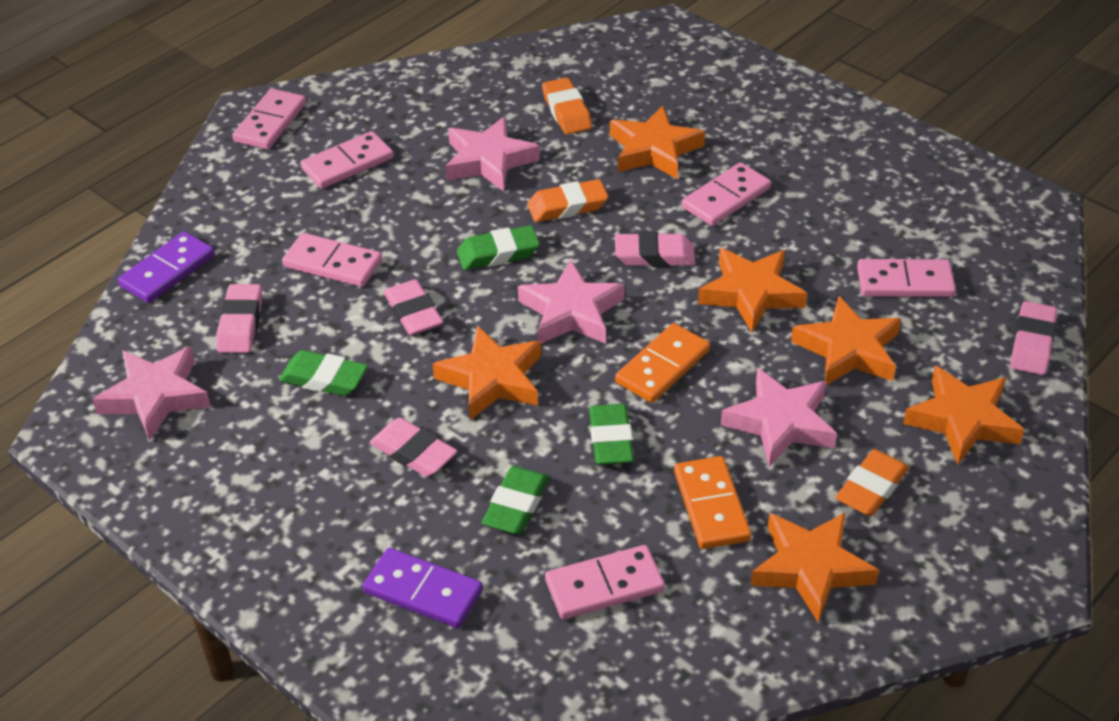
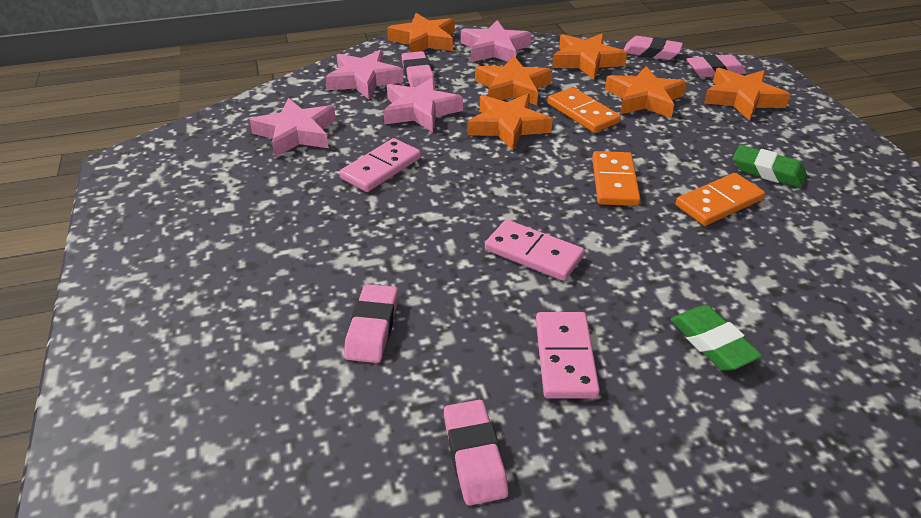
green eraser: 4 -> 2
orange domino: 2 -> 3
orange eraser: 3 -> 0
pink domino: 6 -> 3
purple domino: 2 -> 0

